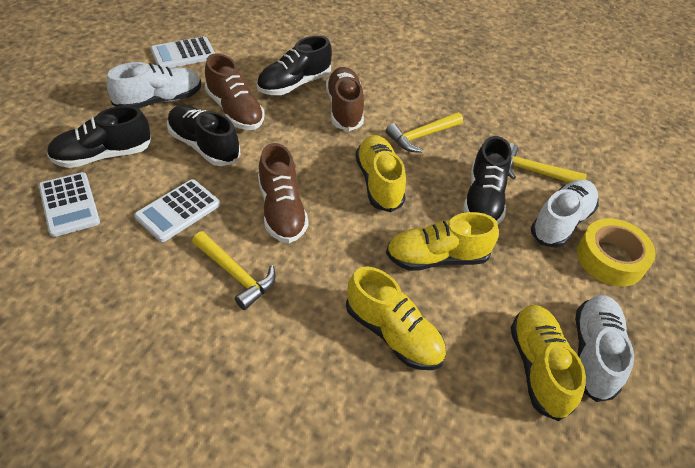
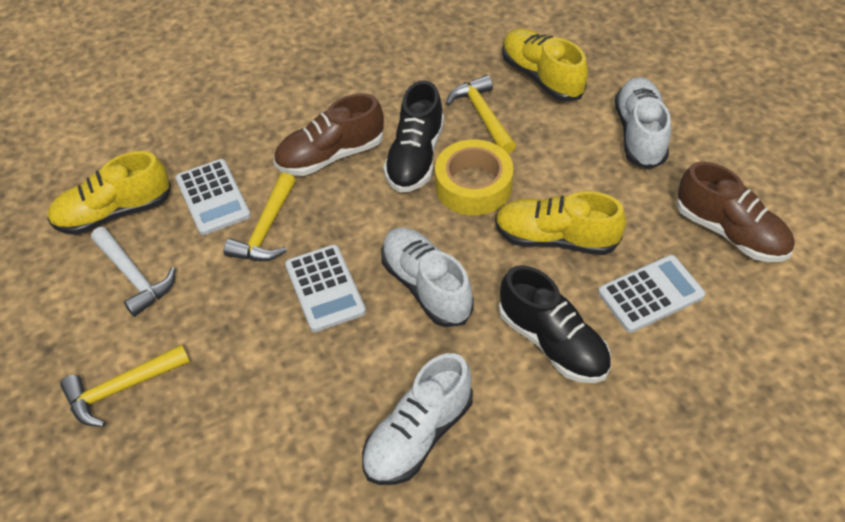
black shoe: 4 -> 2
brown shoe: 3 -> 2
white hammer: 0 -> 1
yellow shoe: 4 -> 3

